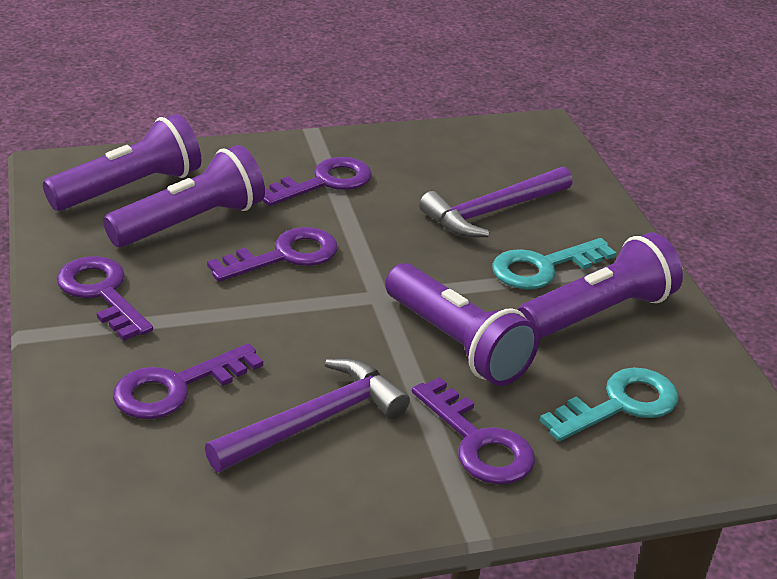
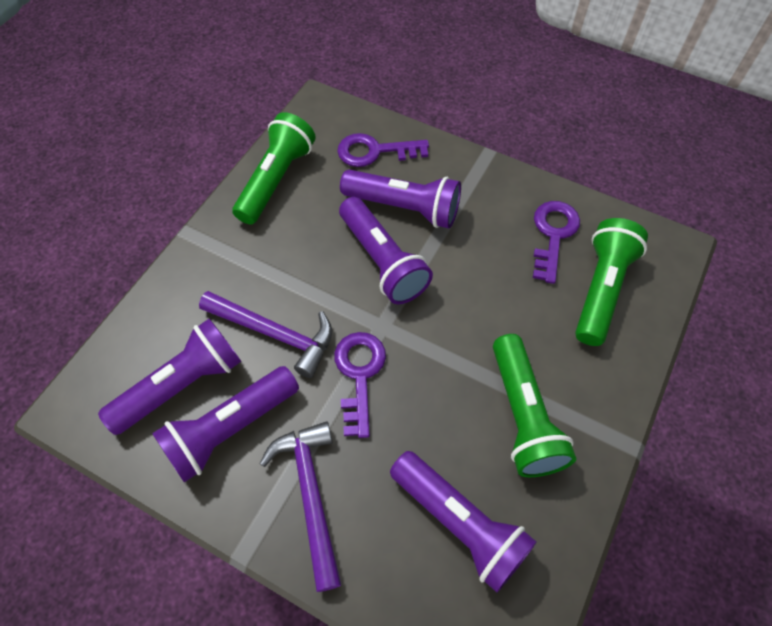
green flashlight: 0 -> 3
purple flashlight: 4 -> 5
purple key: 5 -> 3
turquoise key: 2 -> 0

